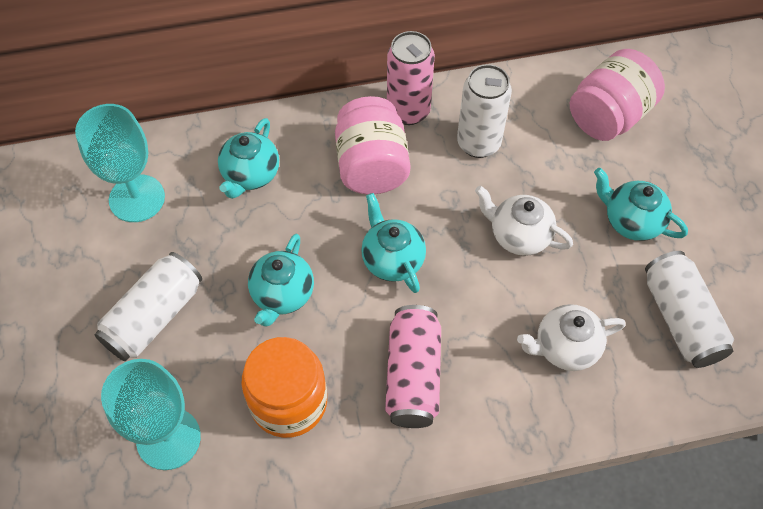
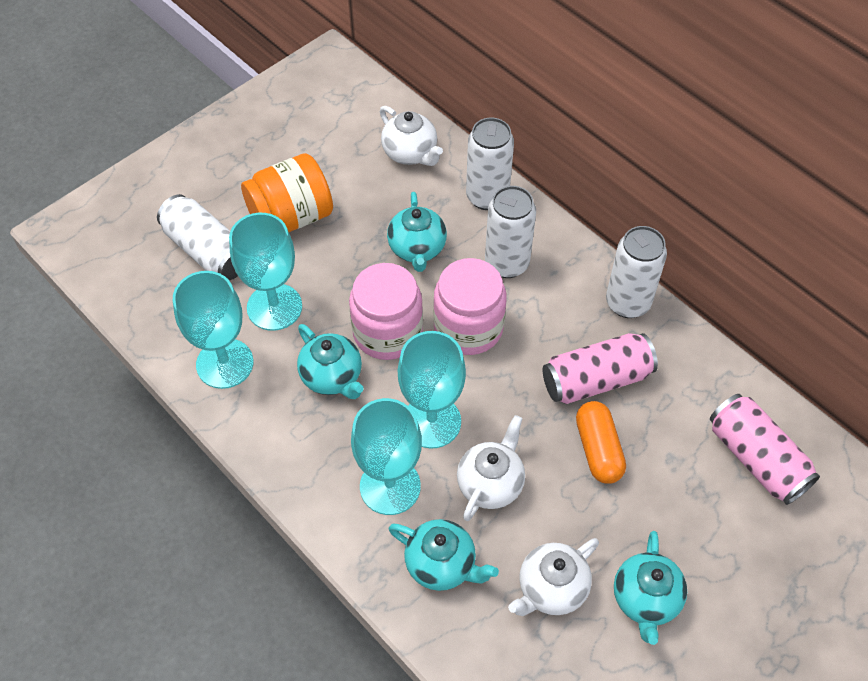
orange capsule: 0 -> 1
turquoise goblet: 2 -> 4
white can: 3 -> 4
white teapot: 2 -> 3

